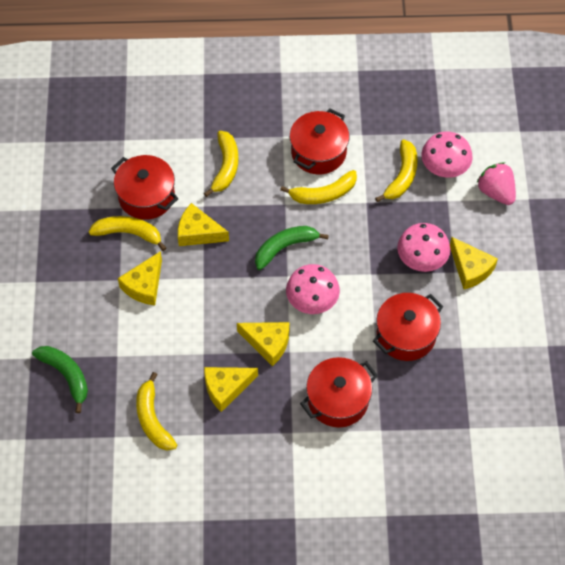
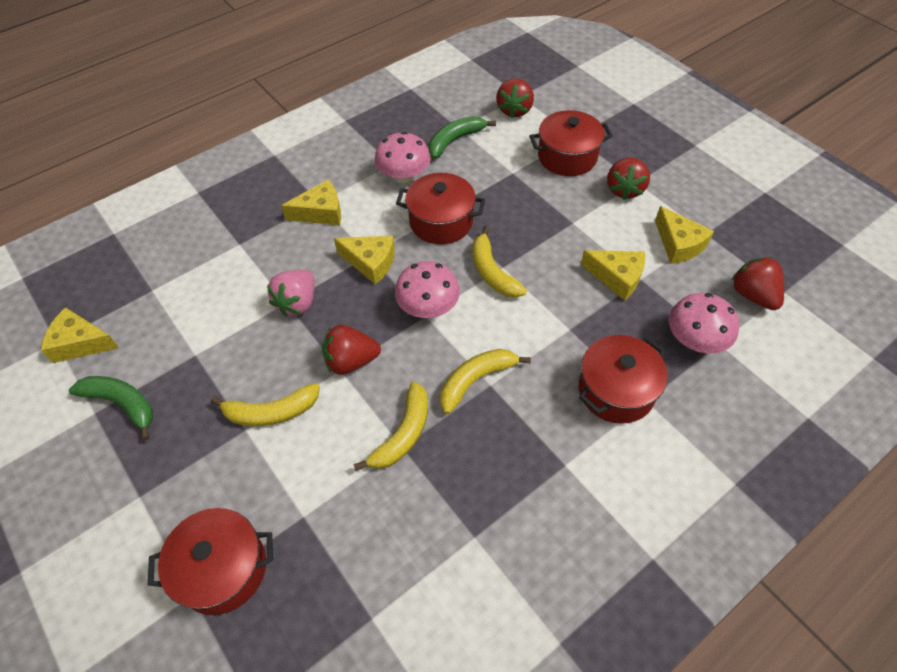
red strawberry: 0 -> 4
yellow banana: 5 -> 4

